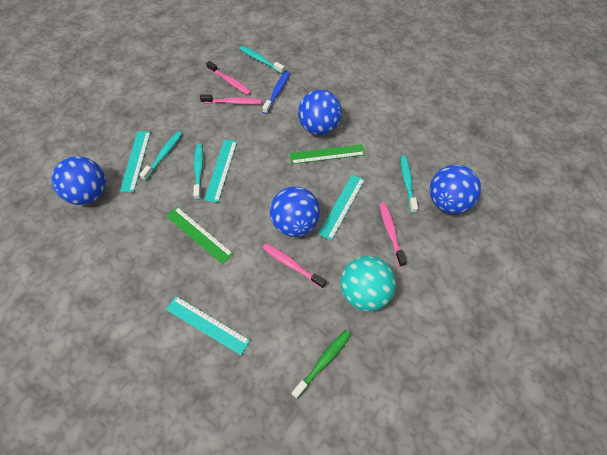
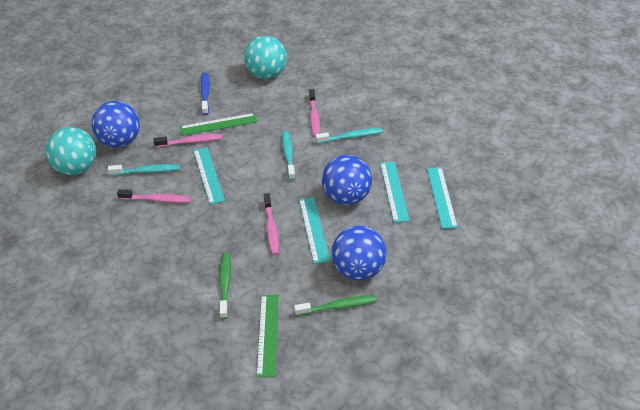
blue ball: 4 -> 3
green toothbrush: 1 -> 2
turquoise ball: 1 -> 2
turquoise toothbrush: 4 -> 3

